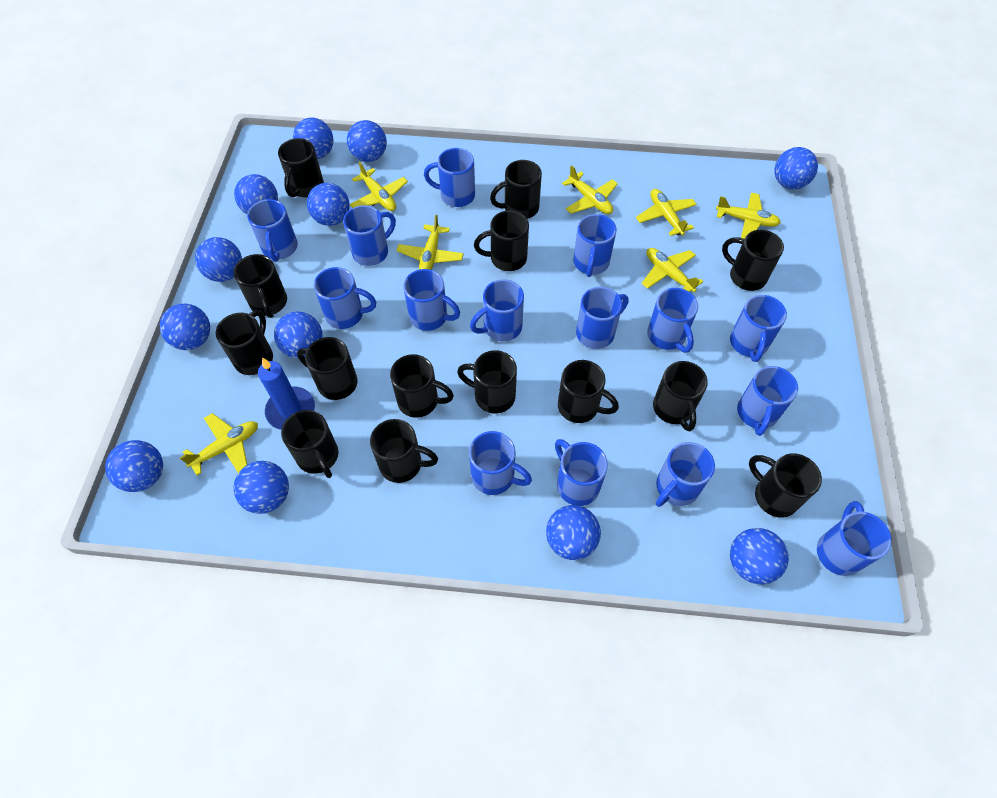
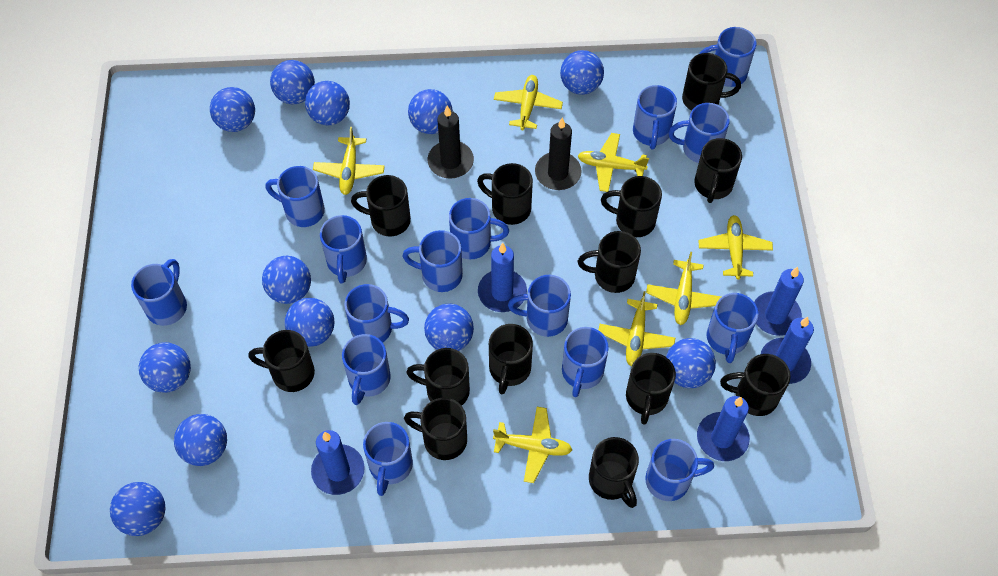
black candle: 0 -> 2
black mug: 14 -> 13
blue candle: 1 -> 5

